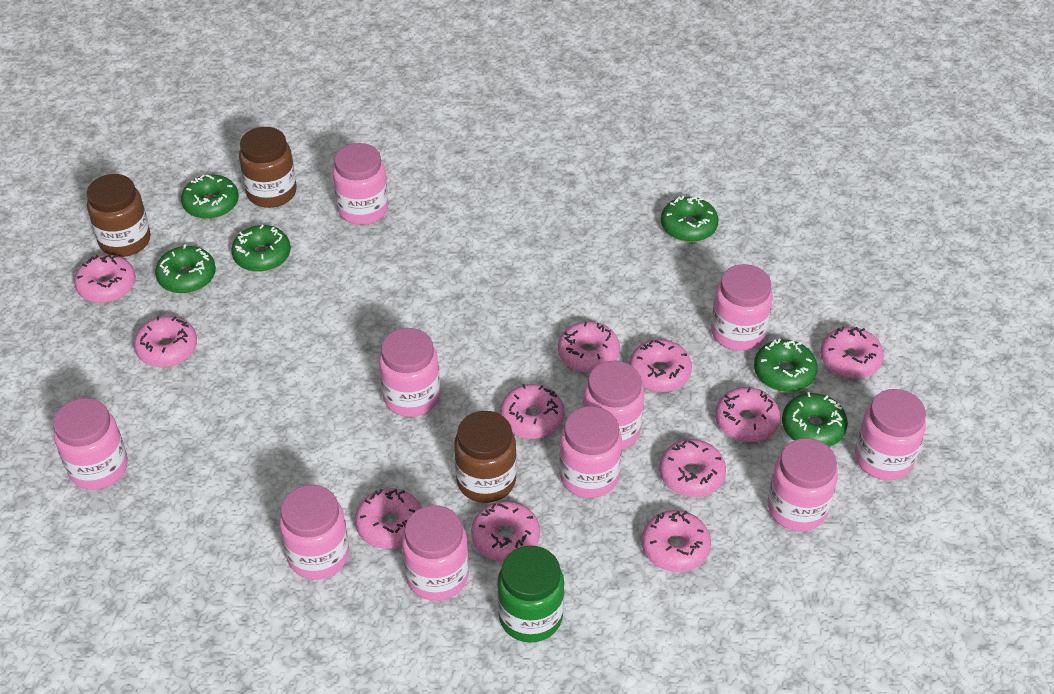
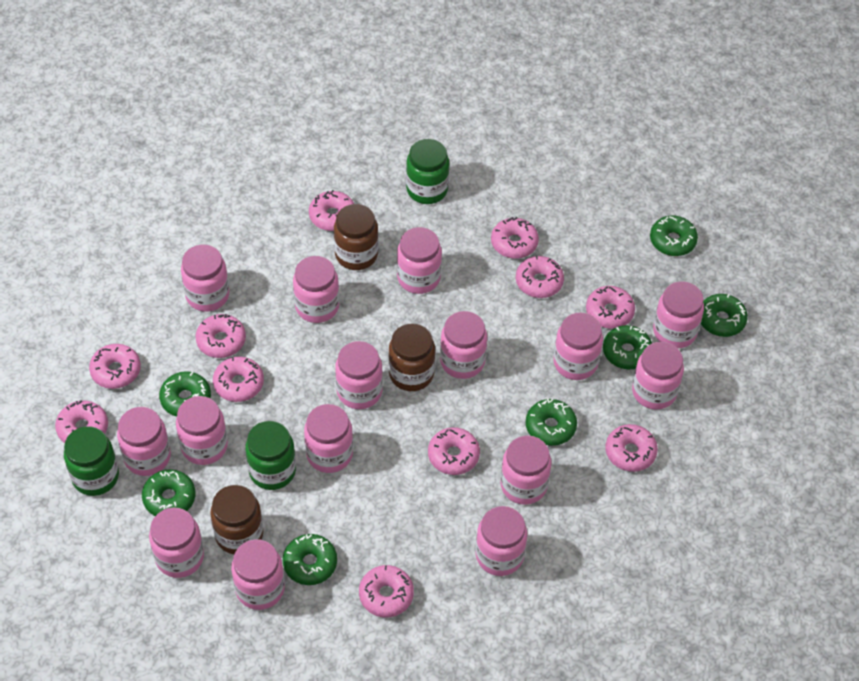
green donut: 6 -> 7
green jar: 1 -> 3
pink jar: 10 -> 15

